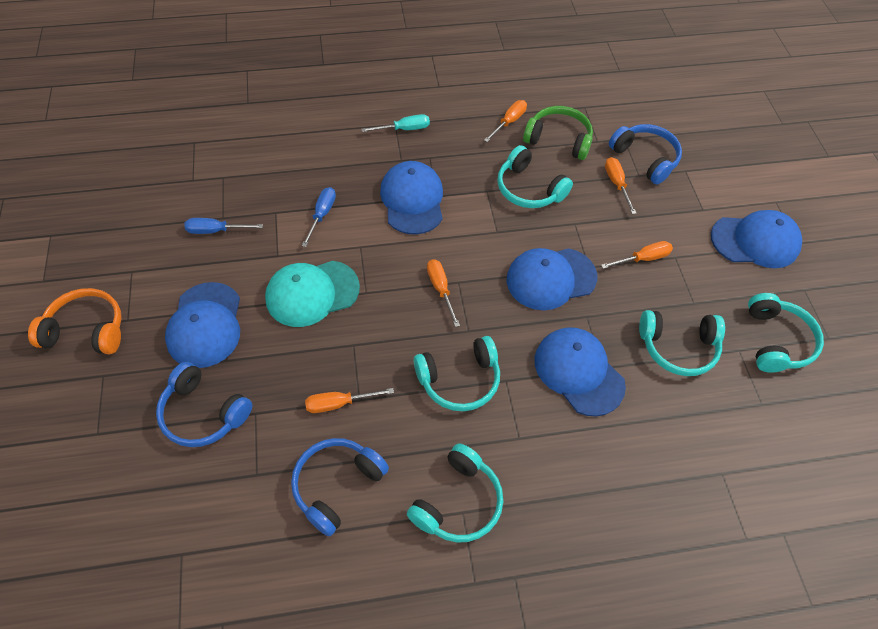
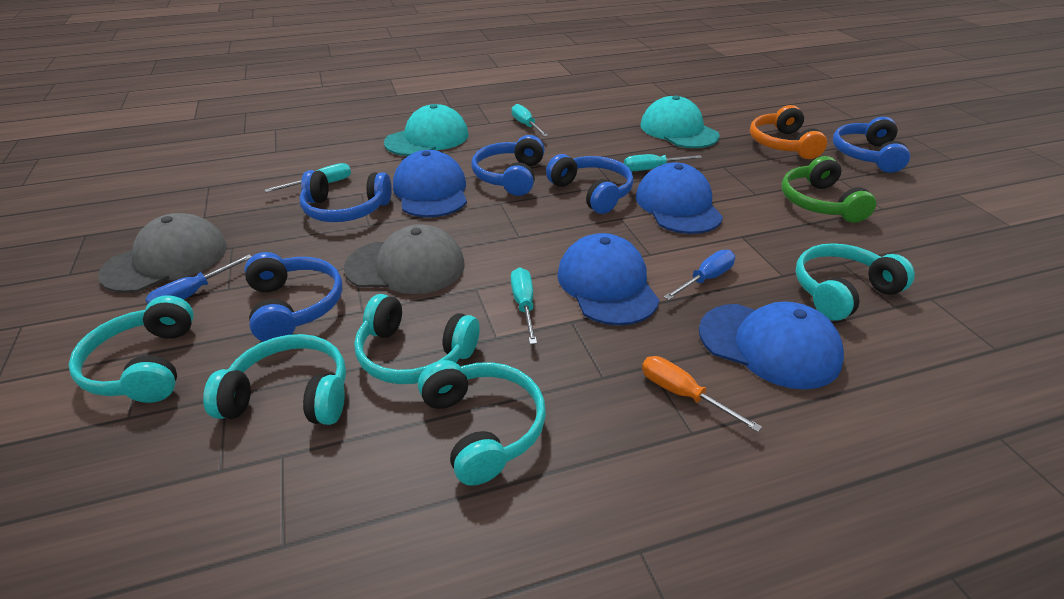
blue cap: 5 -> 4
blue headphones: 3 -> 5
grey cap: 0 -> 2
orange screwdriver: 5 -> 1
turquoise cap: 1 -> 2
turquoise screwdriver: 1 -> 4

